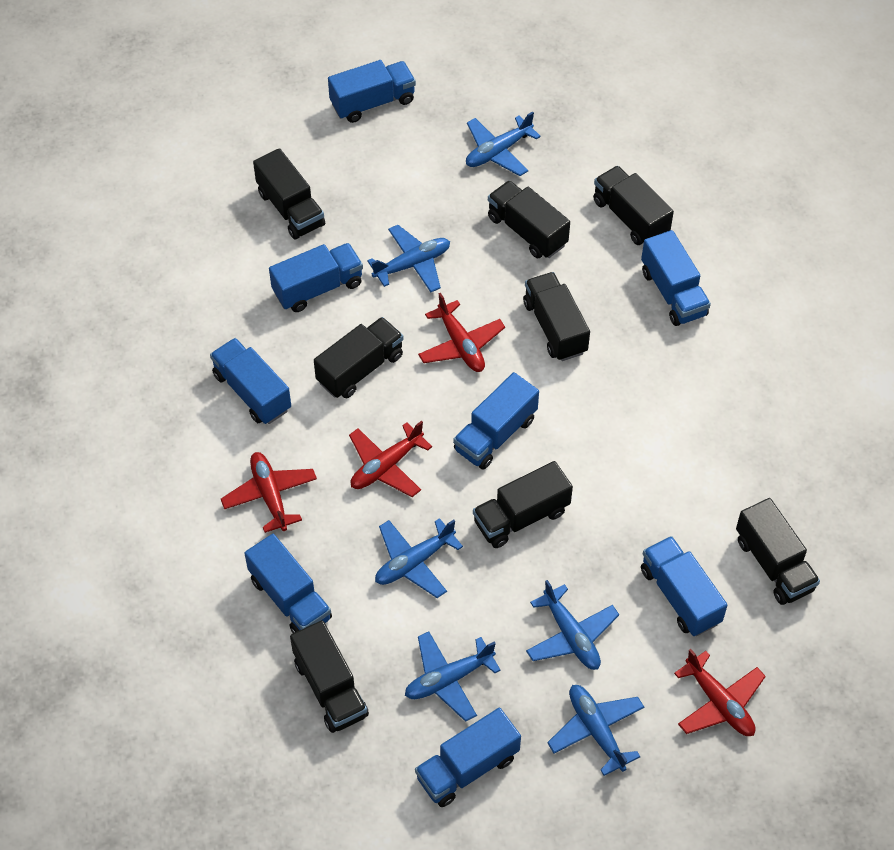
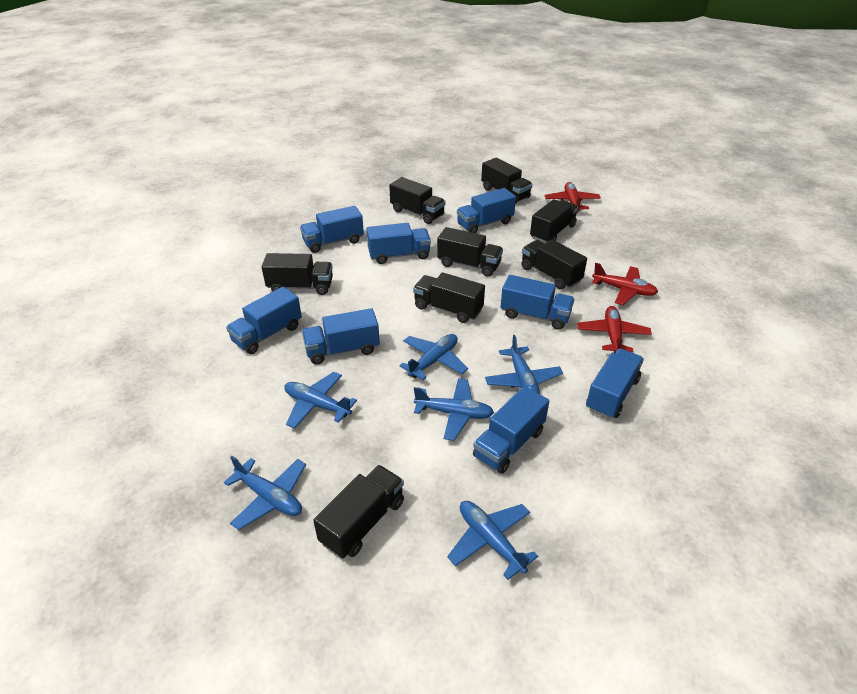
red plane: 4 -> 3

